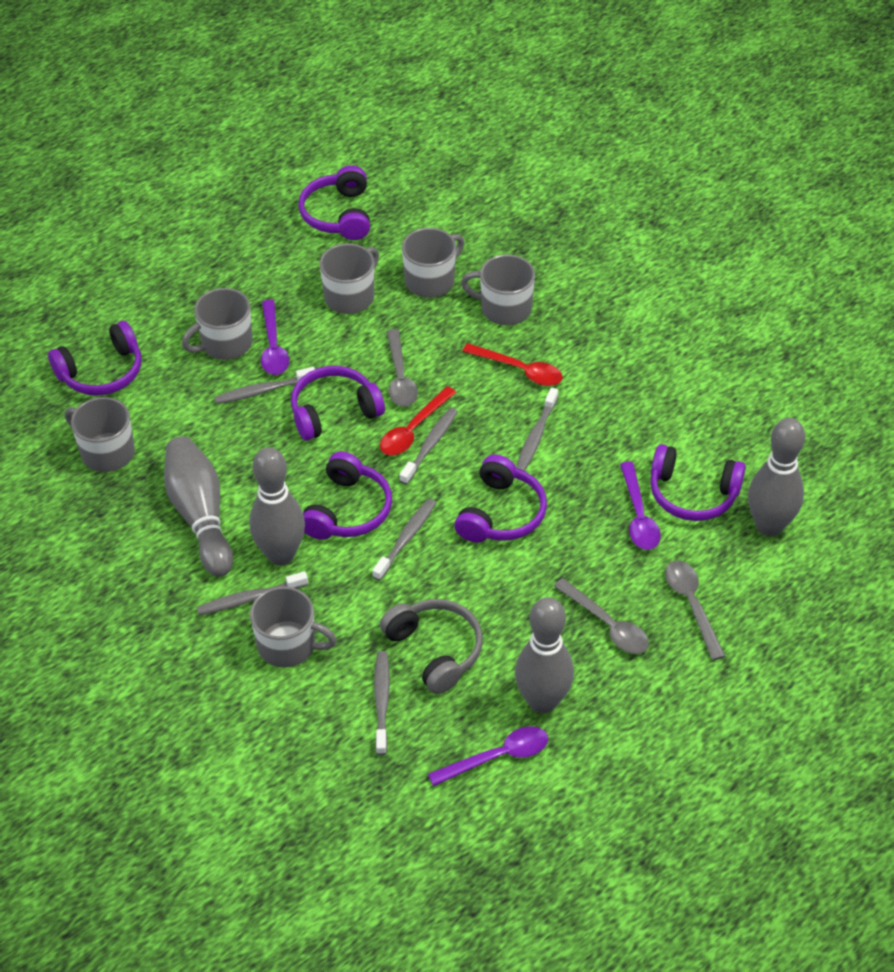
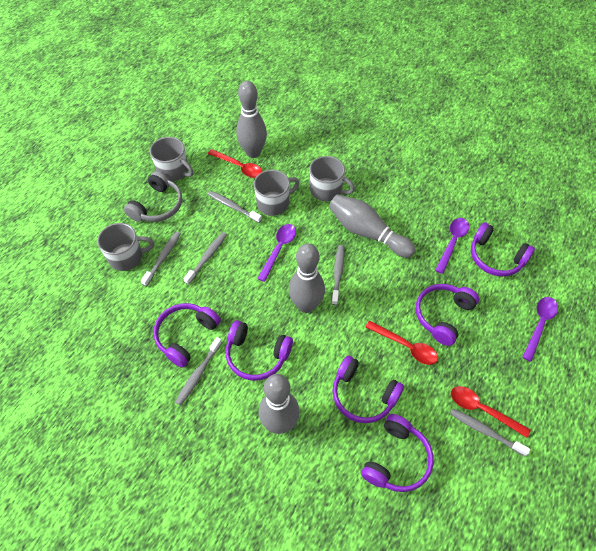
grey mug: 6 -> 4
grey spoon: 3 -> 0
red spoon: 2 -> 3

